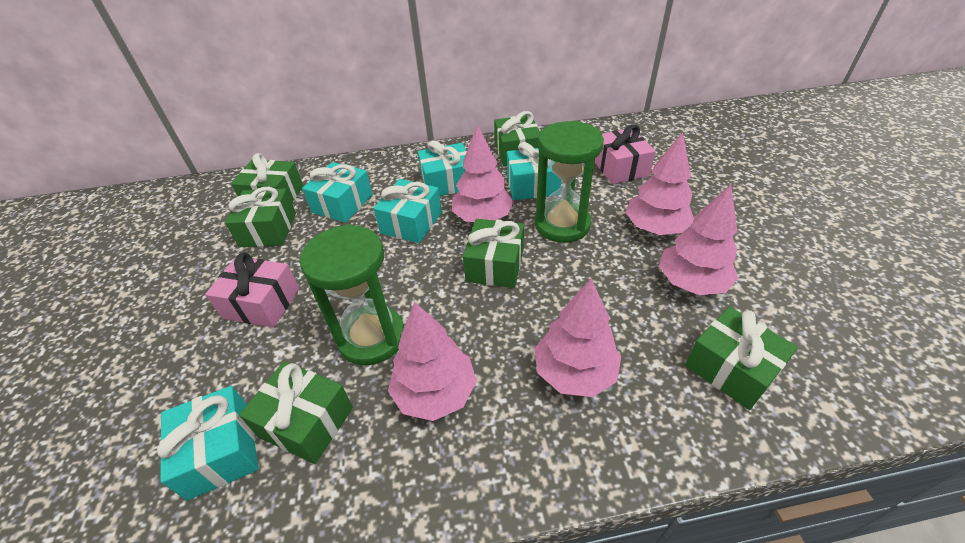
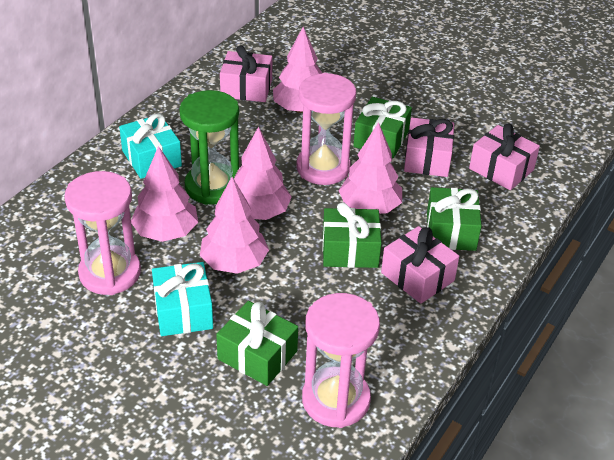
green gift: 6 -> 4
green hourglass: 2 -> 1
pink gift: 2 -> 4
pink hourglass: 0 -> 3
turquoise gift: 5 -> 2

